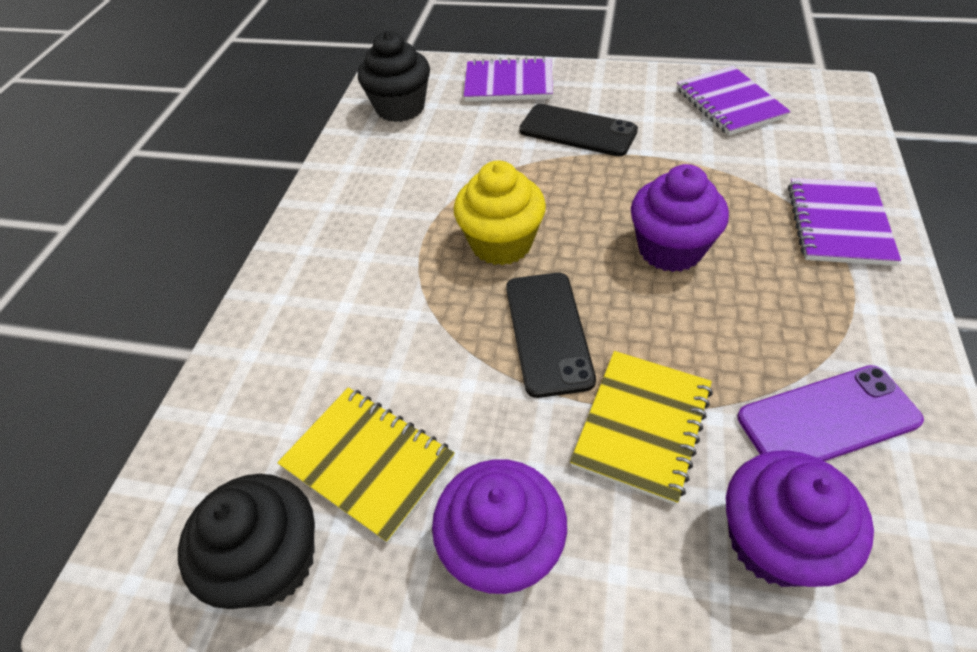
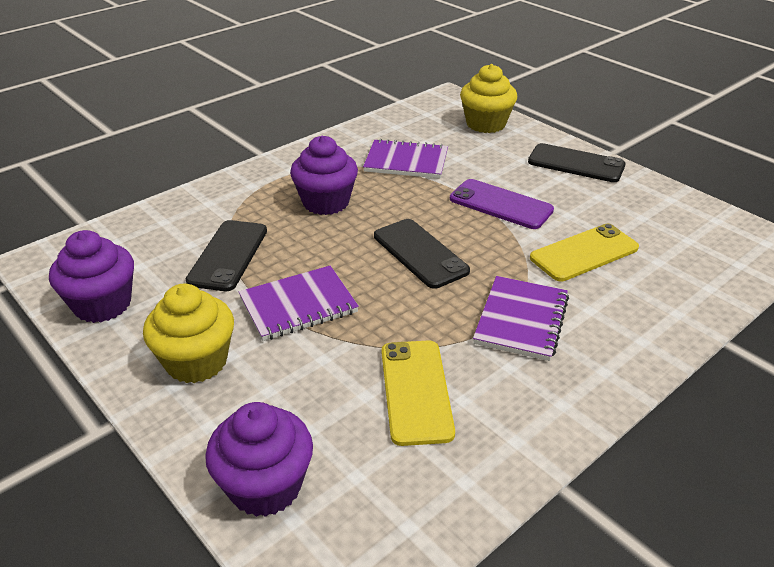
black cupcake: 2 -> 0
black phone: 2 -> 3
yellow cupcake: 1 -> 2
yellow notebook: 2 -> 0
yellow phone: 0 -> 2

